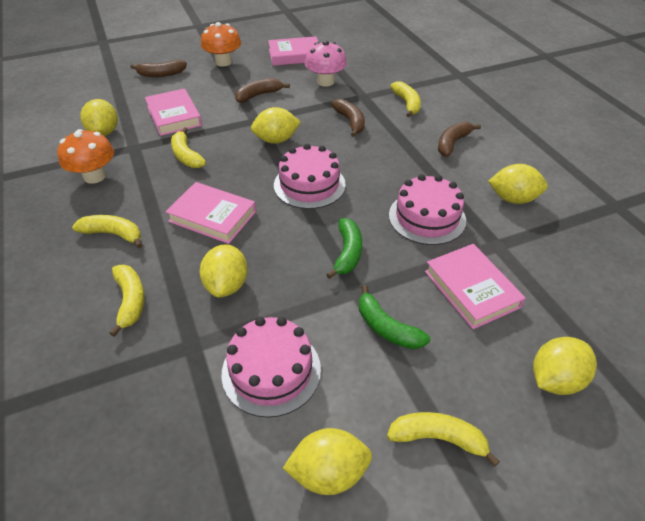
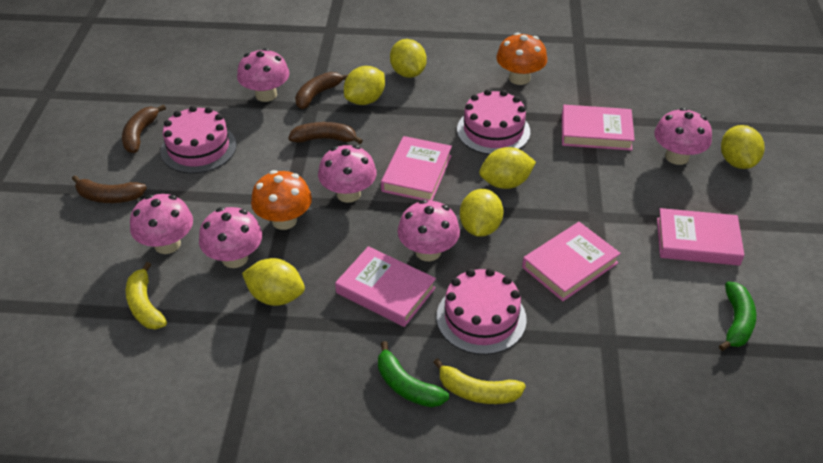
pink book: 4 -> 5
pink mushroom: 1 -> 6
yellow banana: 5 -> 2

